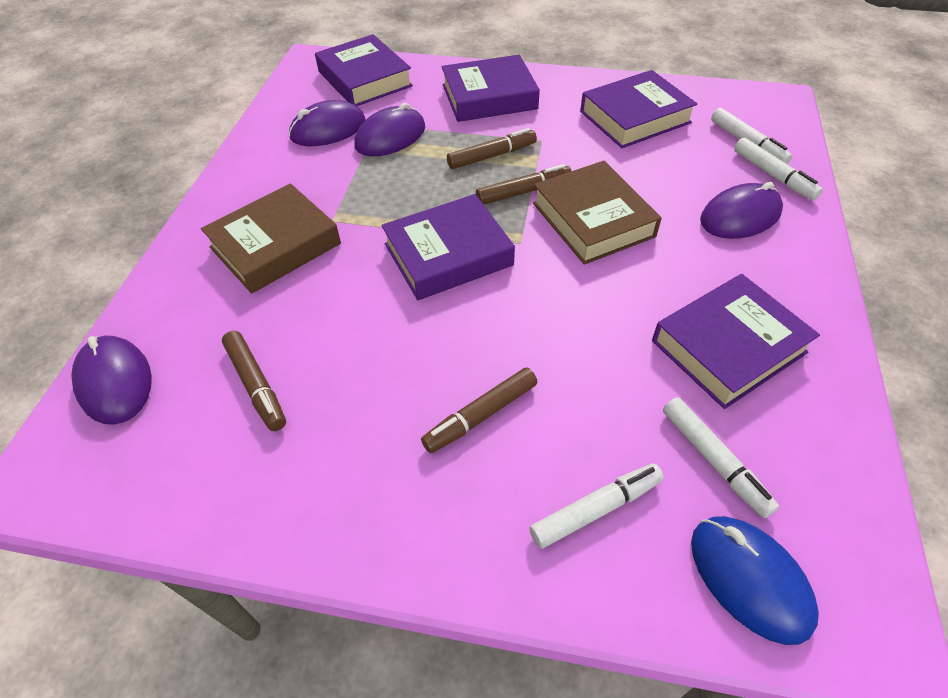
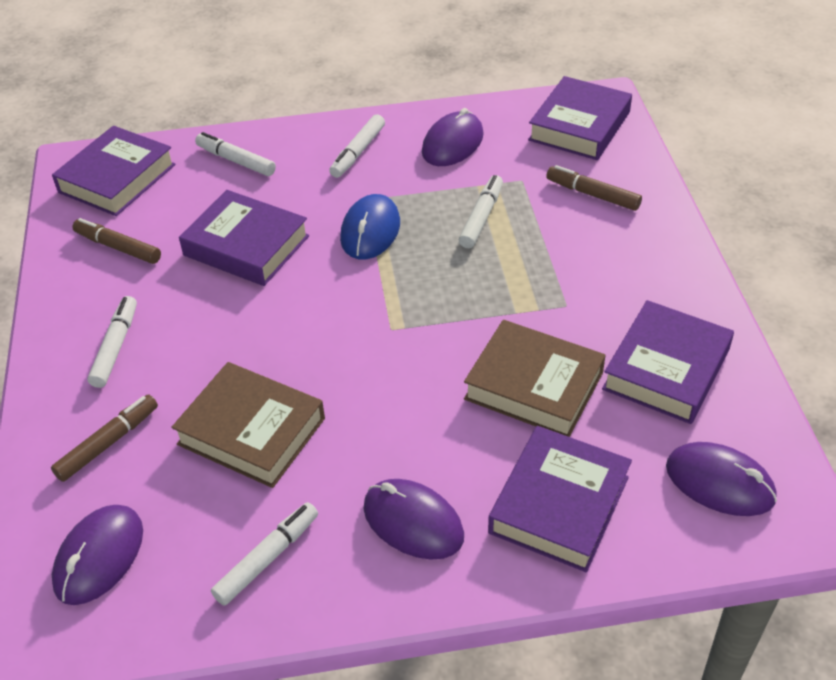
brown marker: 4 -> 3
white marker: 4 -> 5

